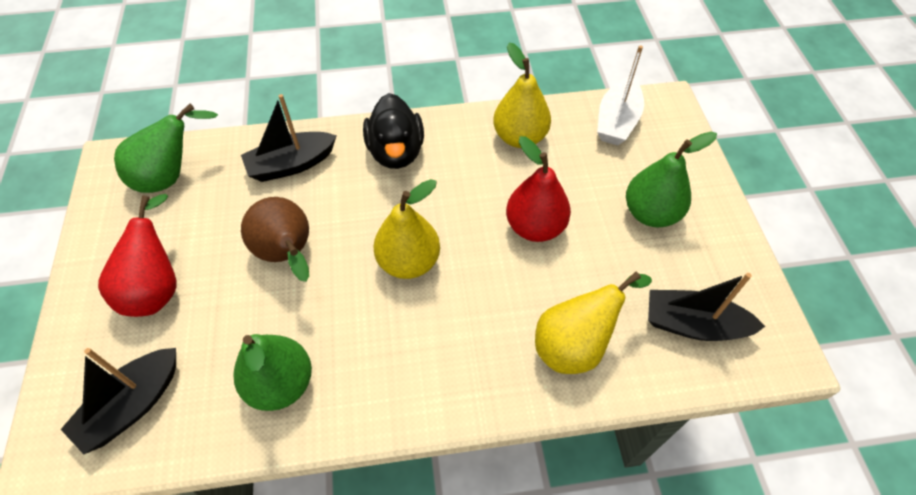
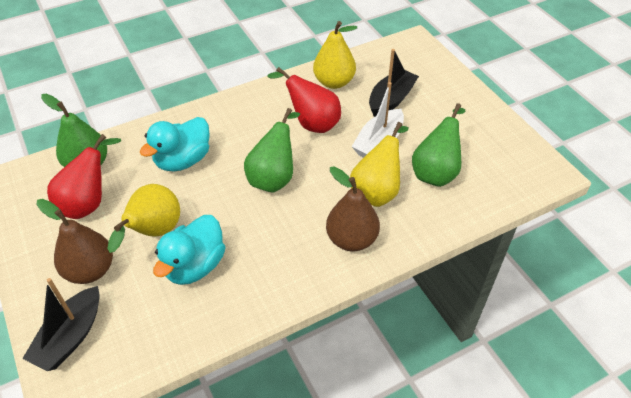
black boat: 3 -> 2
black duck: 1 -> 0
brown pear: 1 -> 2
turquoise duck: 0 -> 2

